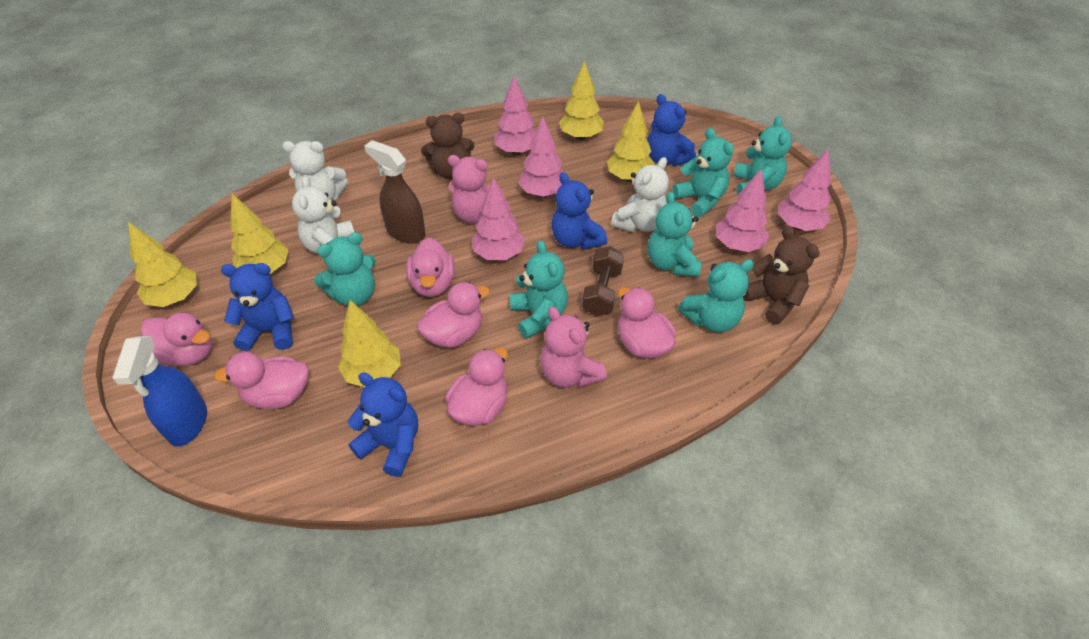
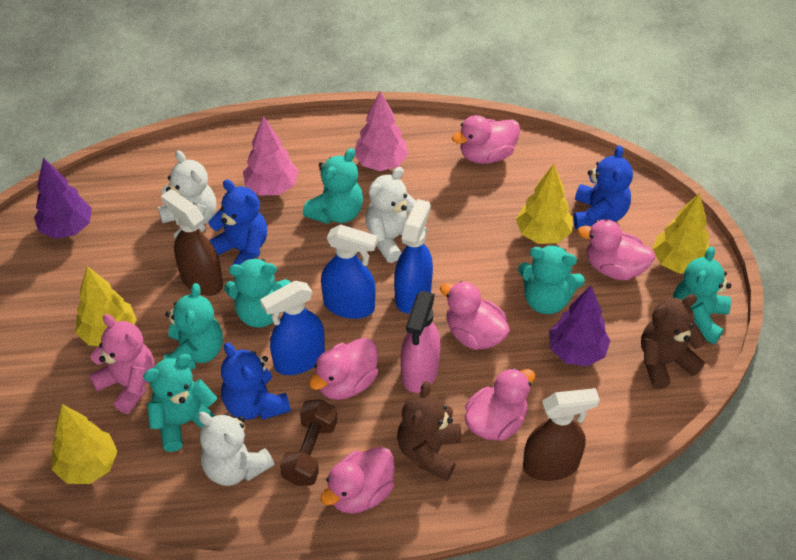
blue spray bottle: 1 -> 3
blue teddy bear: 4 -> 3
brown spray bottle: 1 -> 2
pink spray bottle: 0 -> 1
pink teddy bear: 2 -> 1
pink tree: 5 -> 2
purple tree: 0 -> 2
yellow tree: 5 -> 4

